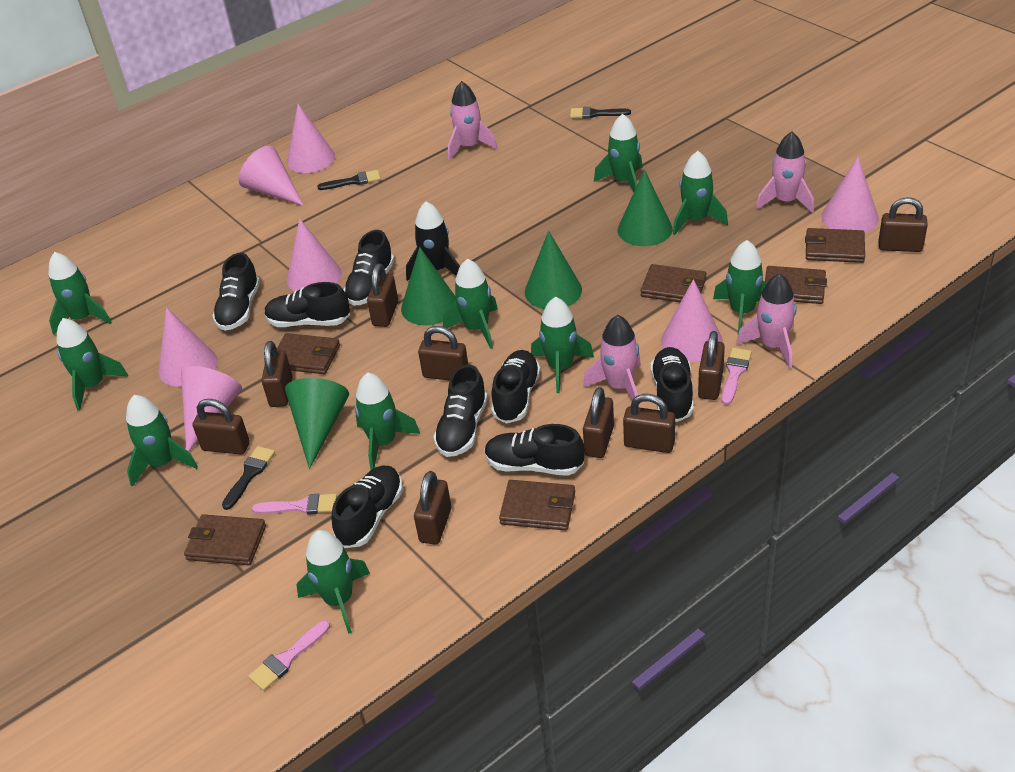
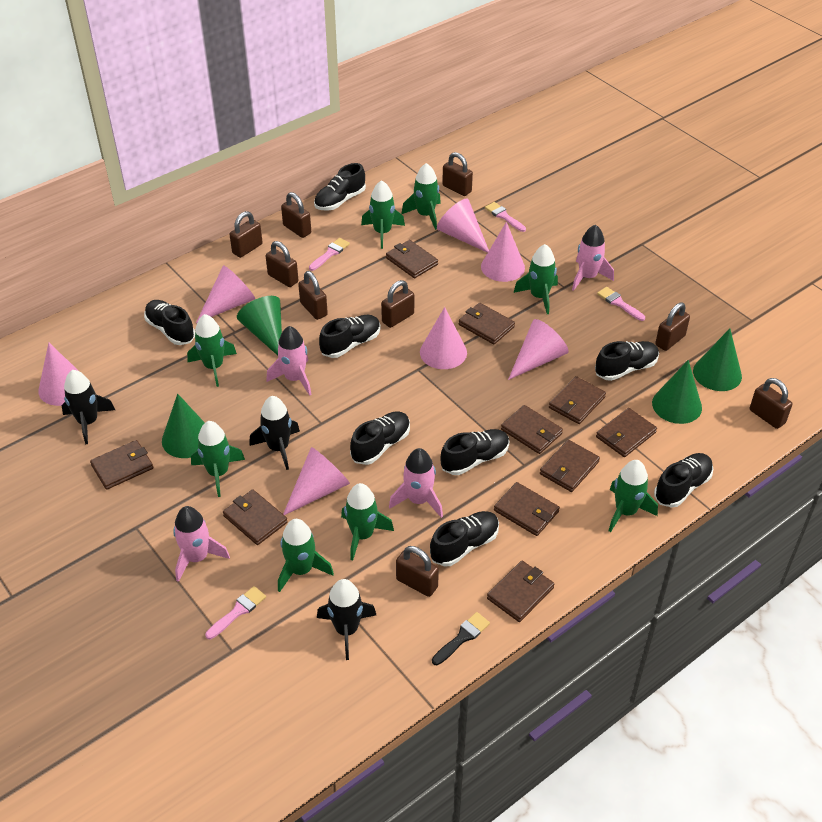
black brush: 3 -> 1
black rocket: 1 -> 3
brown wallet: 6 -> 10
green rocket: 10 -> 8
pink brush: 3 -> 4

